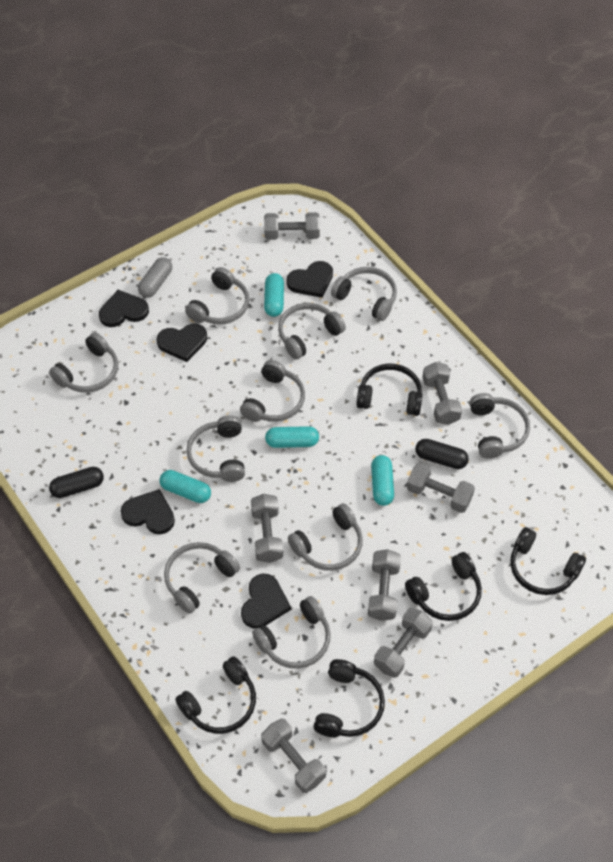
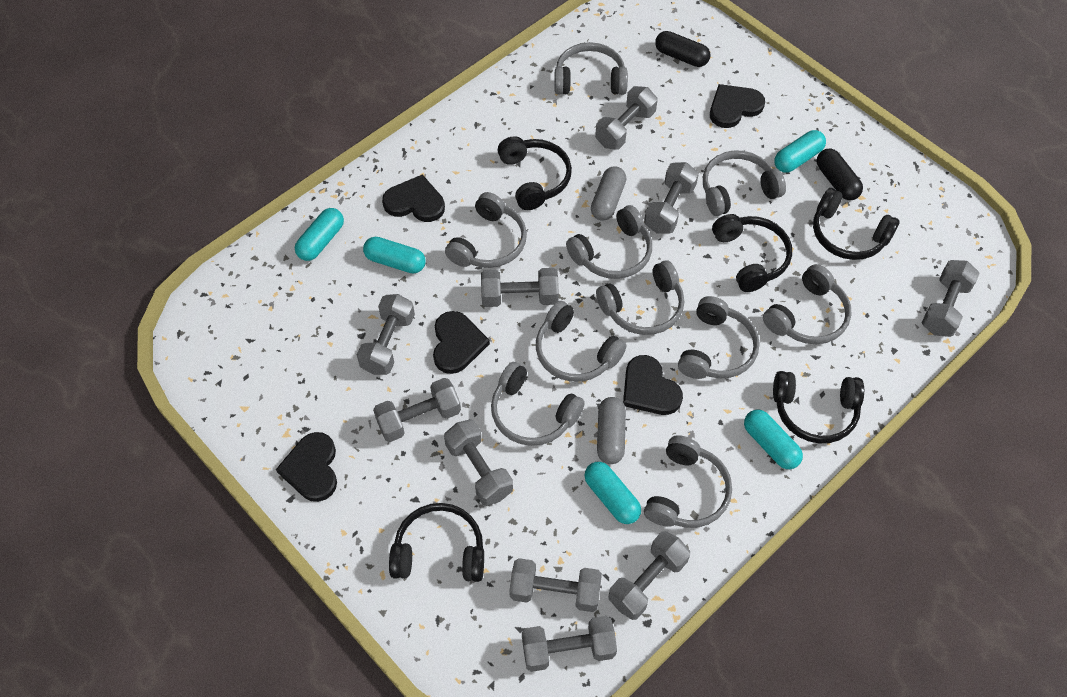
grey capsule: 1 -> 2
grey dumbbell: 7 -> 10
turquoise capsule: 4 -> 5

